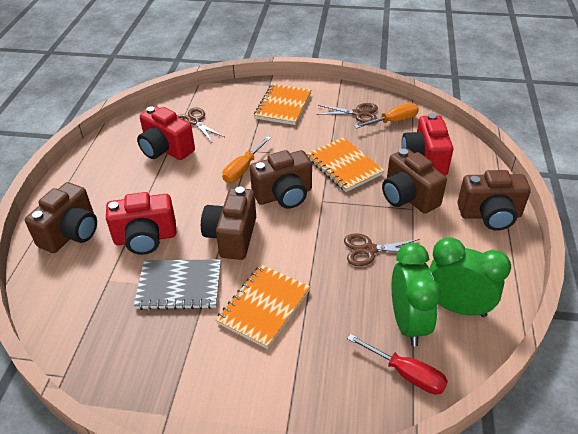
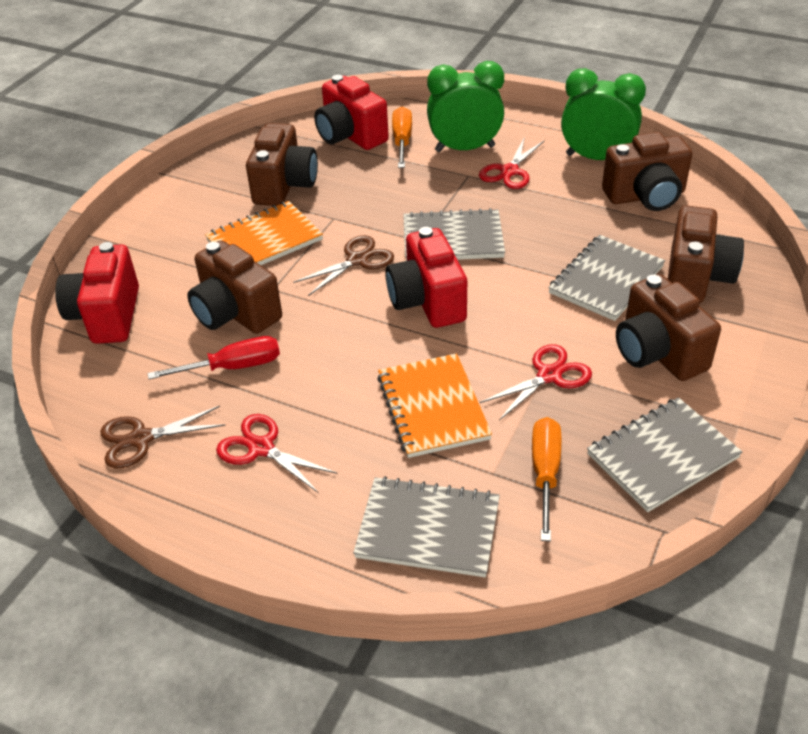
brown scissors: 3 -> 2
grey notebook: 1 -> 4
orange notebook: 3 -> 2
red scissors: 0 -> 3

